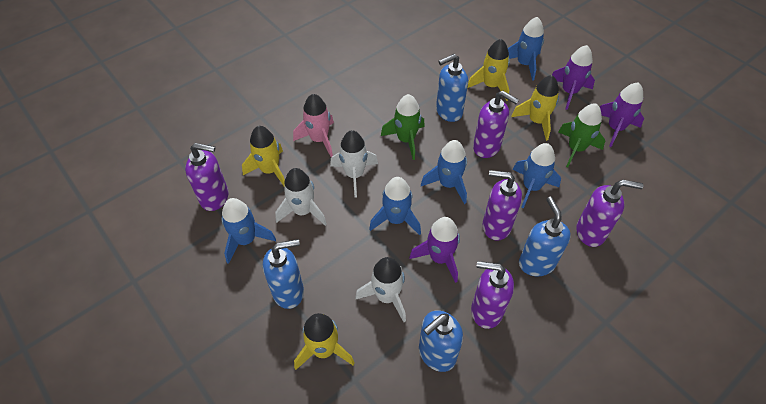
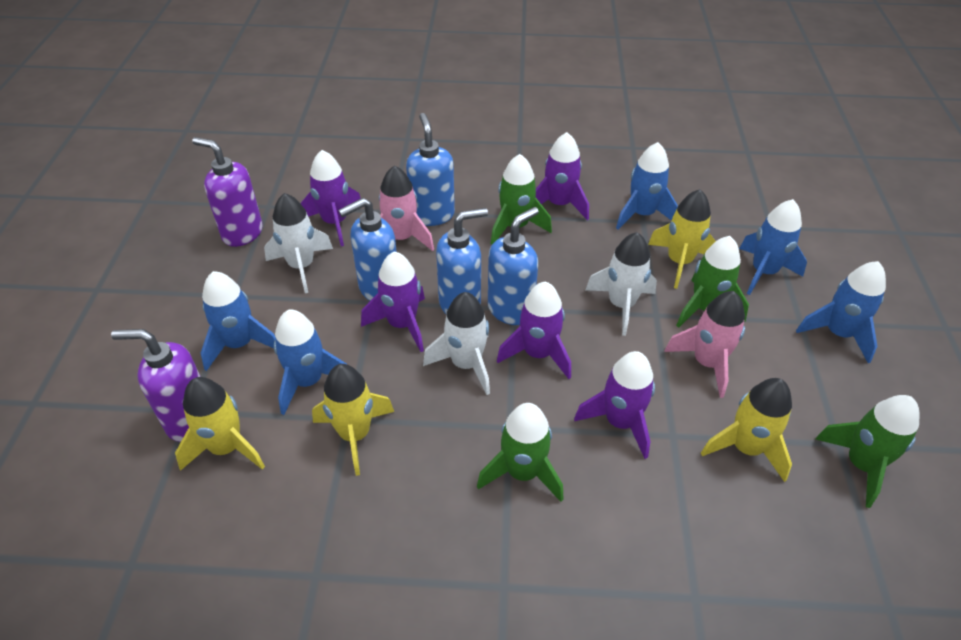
green rocket: 2 -> 4
pink rocket: 1 -> 2
purple rocket: 3 -> 5
purple soap dispenser: 5 -> 2

